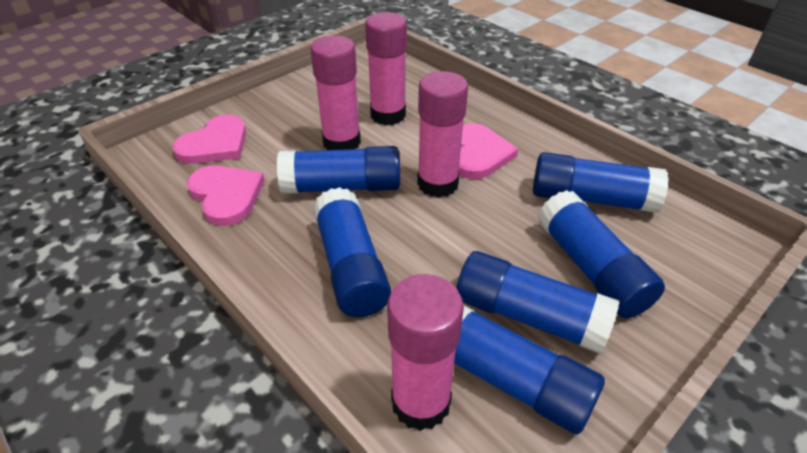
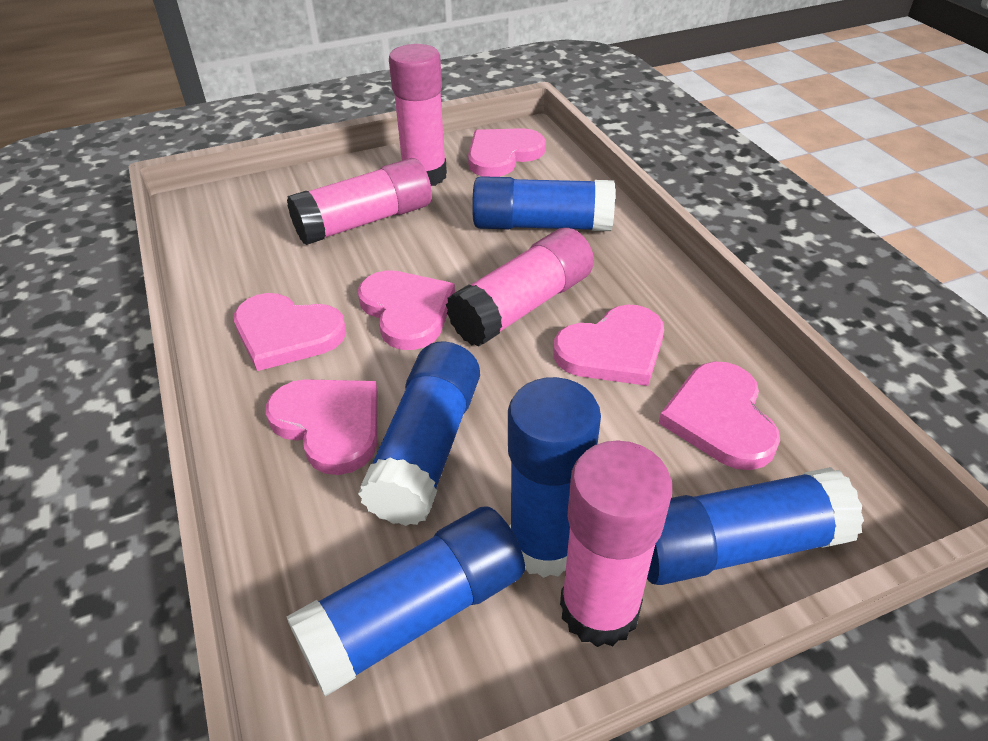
blue glue stick: 6 -> 5
pink heart: 3 -> 6

